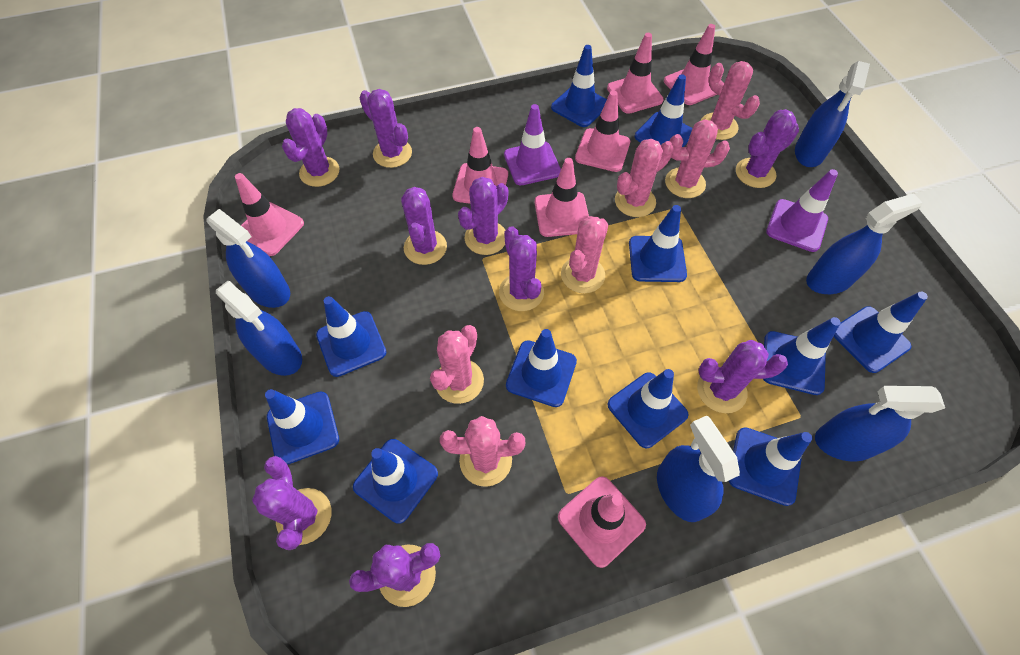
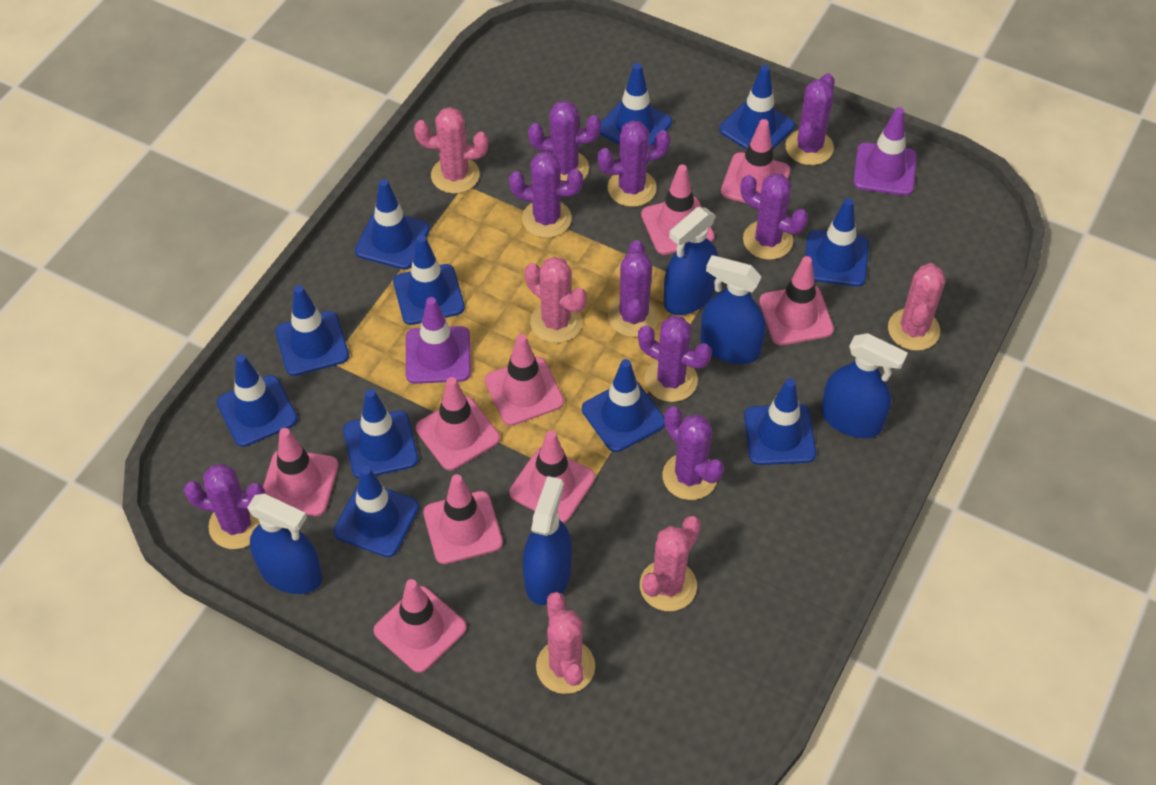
blue spray bottle: 6 -> 5
pink cactus: 6 -> 5
pink traffic cone: 7 -> 9

